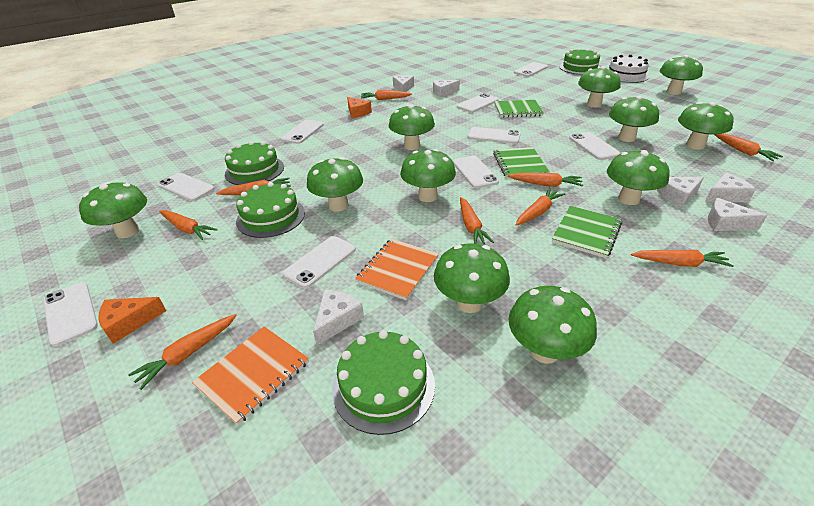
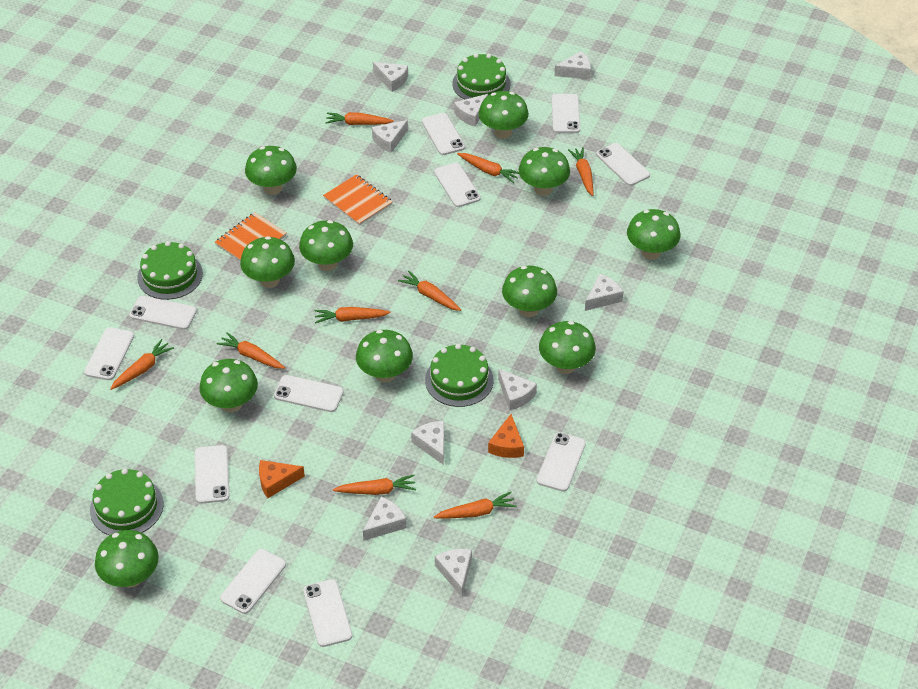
green notebook: 3 -> 0
white cake: 1 -> 0
white cheese: 6 -> 9
white phone: 9 -> 11

